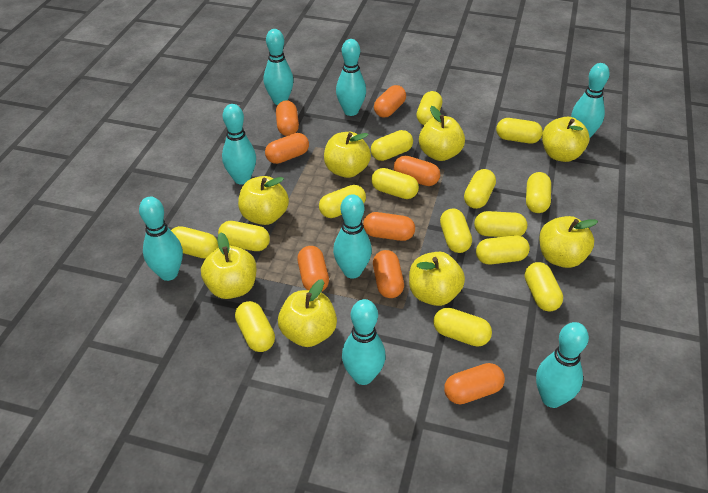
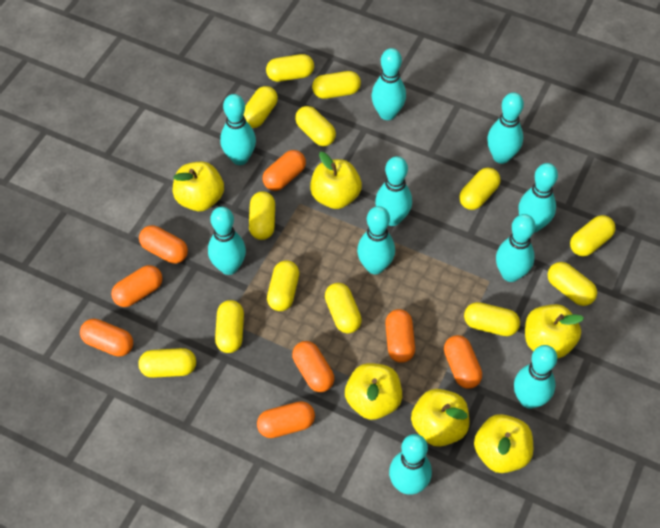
turquoise bowling pin: 8 -> 10
yellow apple: 8 -> 6
yellow capsule: 15 -> 13

